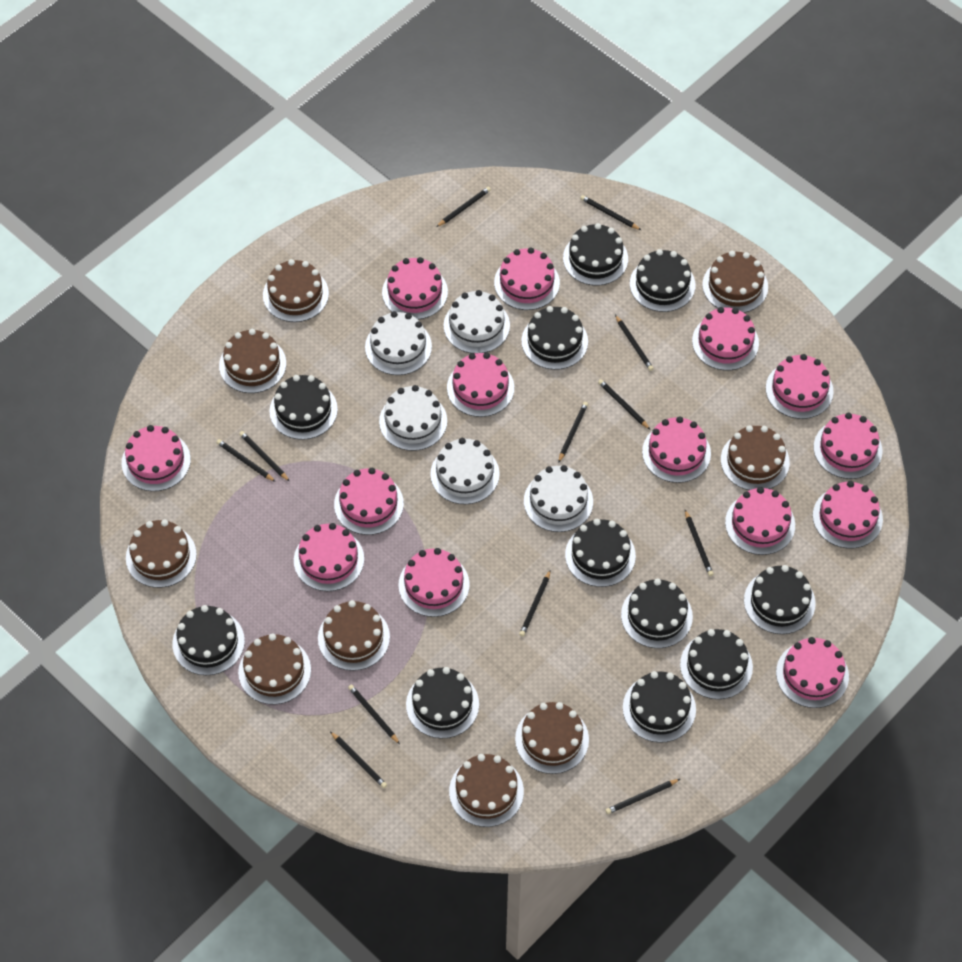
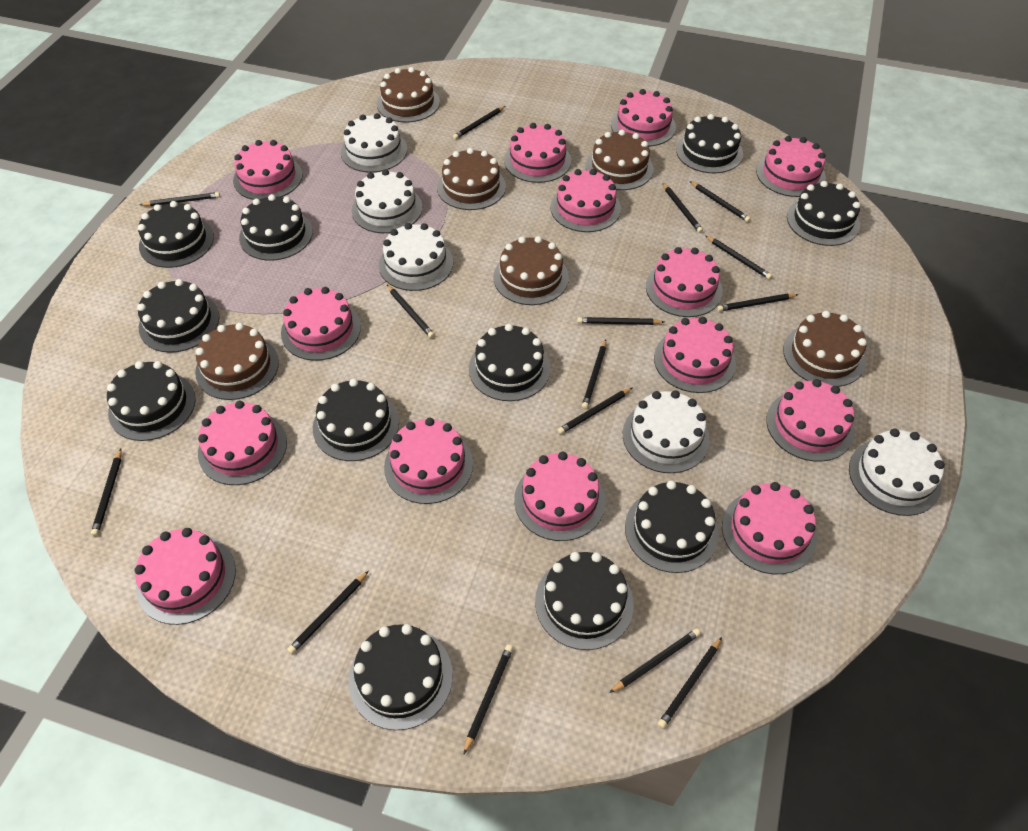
black pencil: 12 -> 15
brown cake: 9 -> 6

